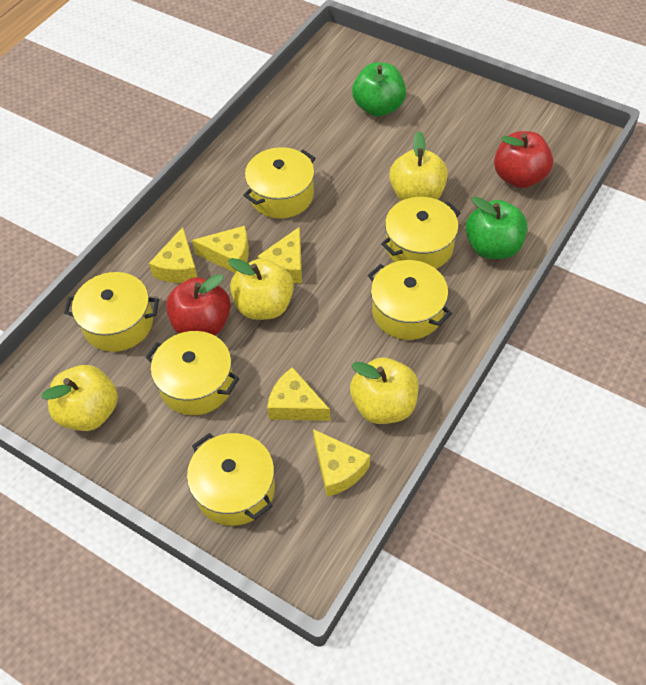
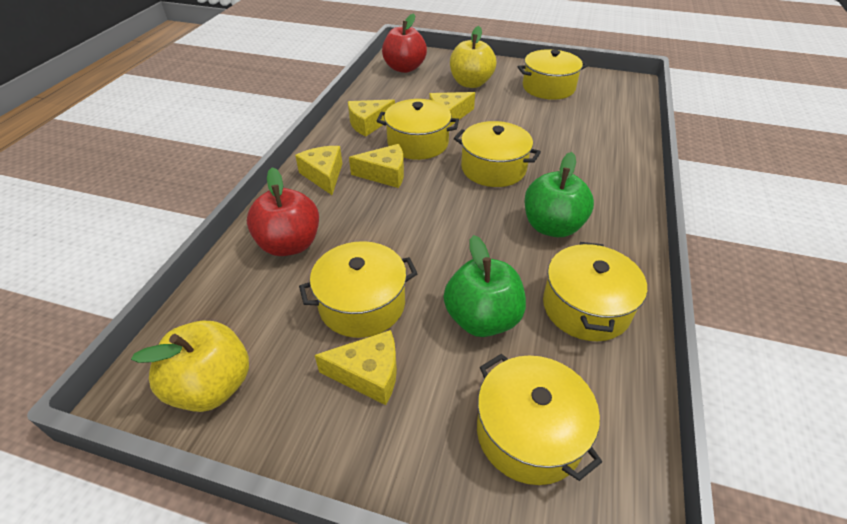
yellow apple: 4 -> 2

